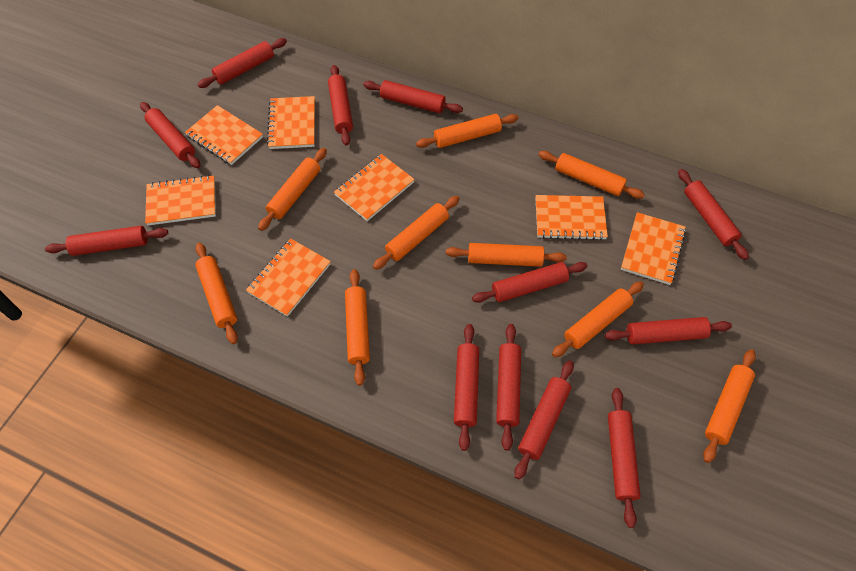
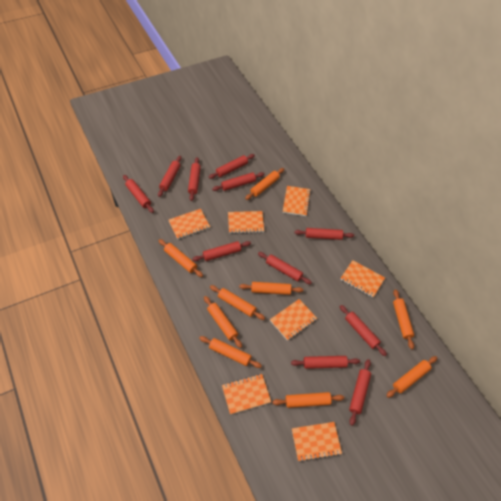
red rolling pin: 12 -> 11

